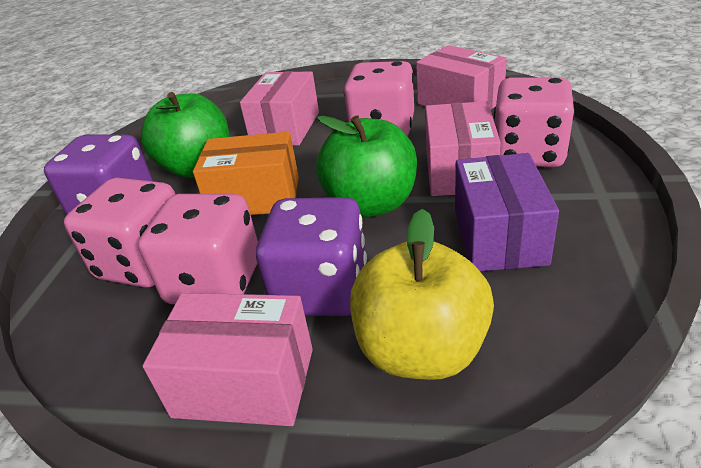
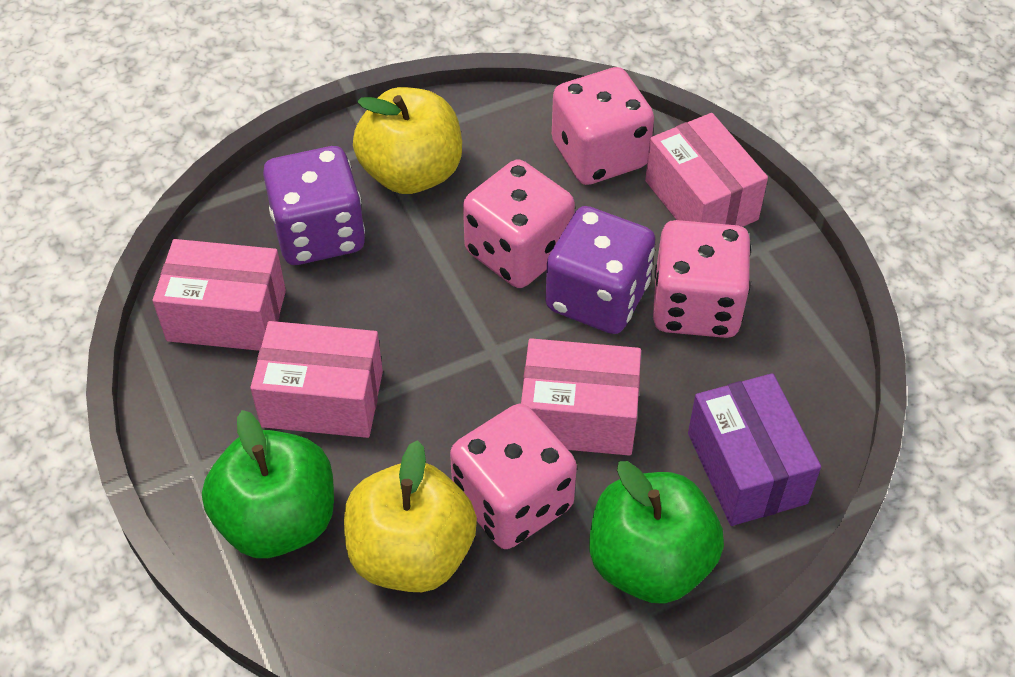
orange box: 1 -> 0
yellow apple: 1 -> 2

